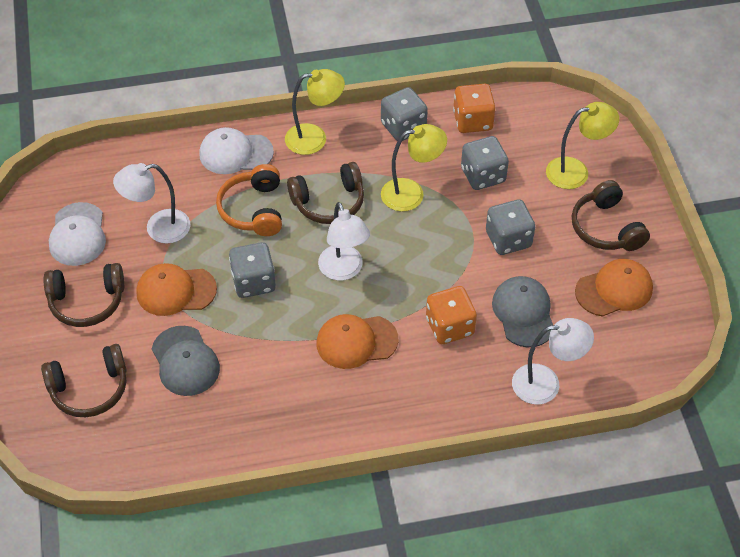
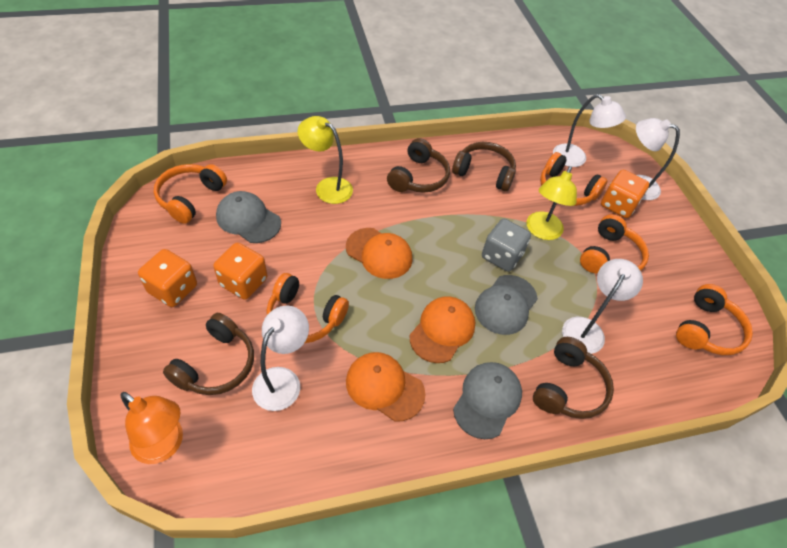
grey cap: 2 -> 3
grey dice: 4 -> 1
orange dice: 2 -> 3
orange headphones: 1 -> 5
orange lamp: 0 -> 1
white cap: 2 -> 0
white lamp: 3 -> 4
yellow lamp: 3 -> 2

